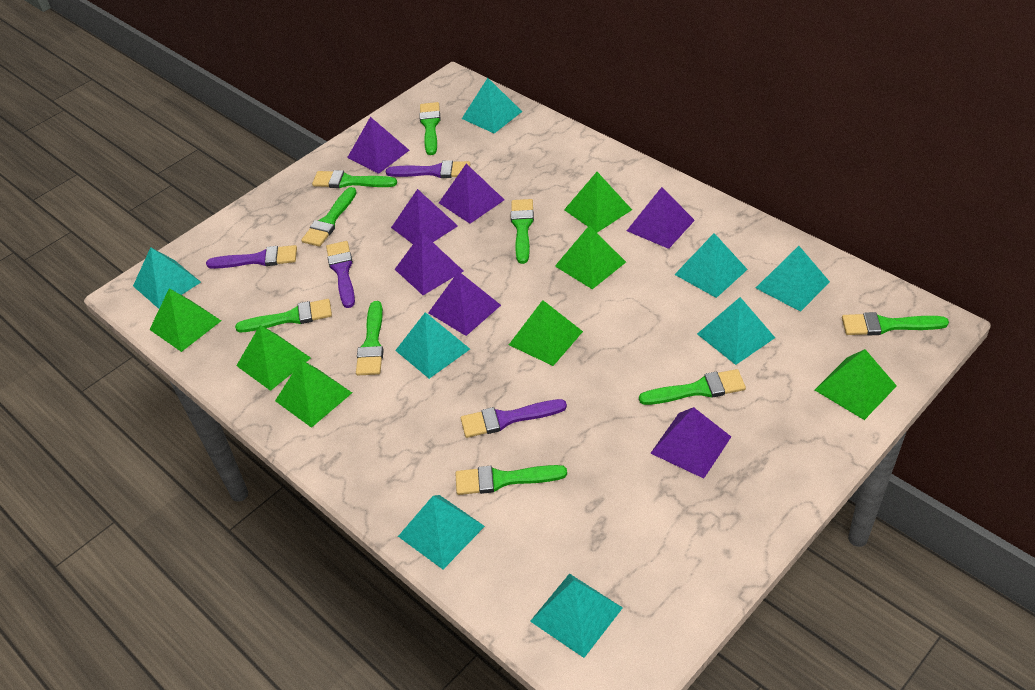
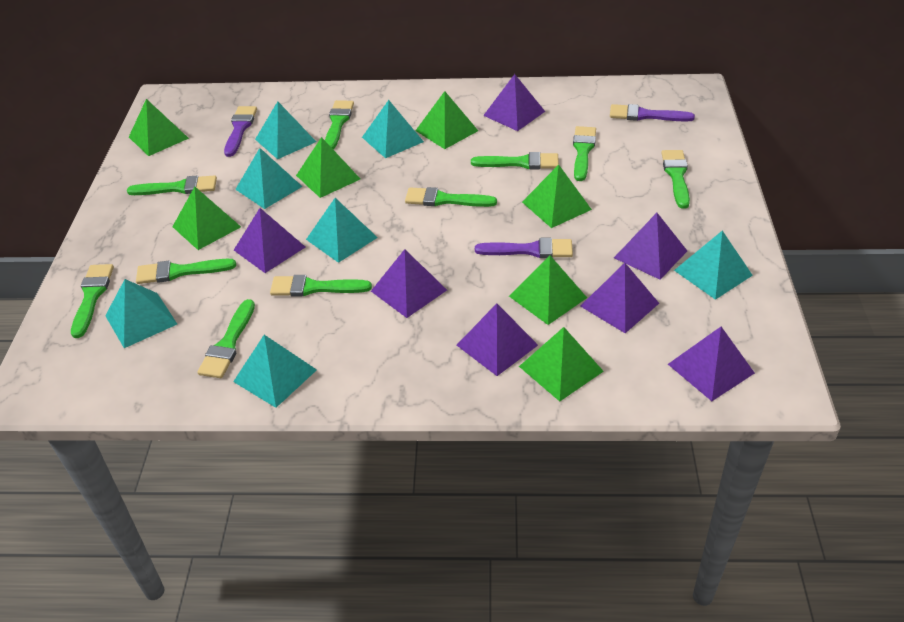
green brush: 9 -> 10
purple brush: 4 -> 3
turquoise pyramid: 8 -> 7

